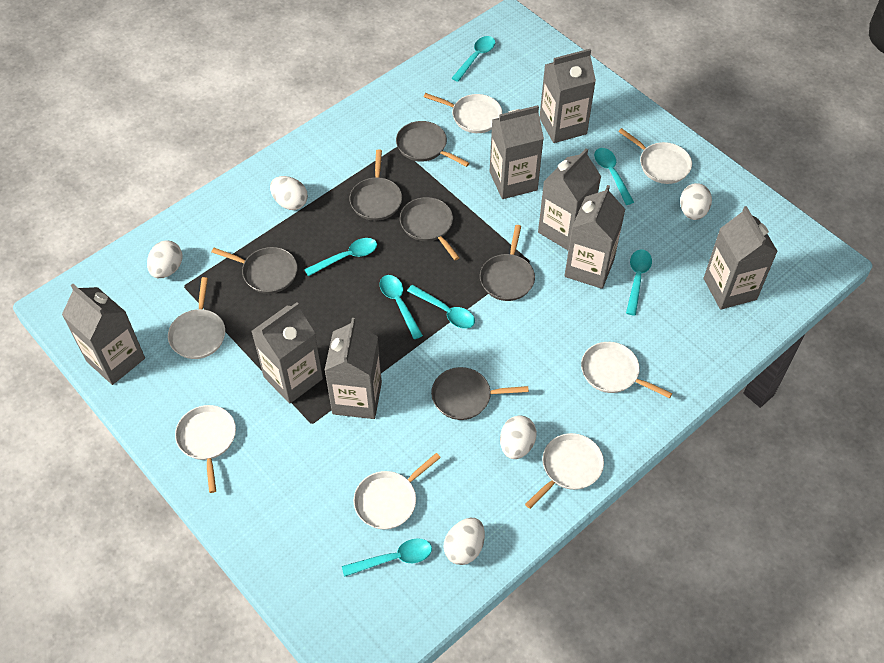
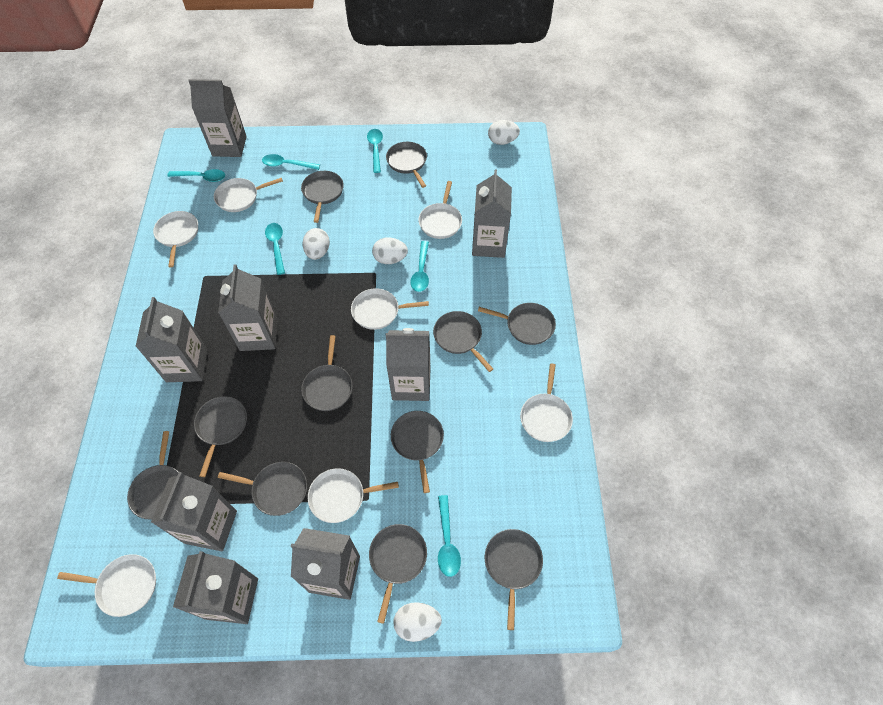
grey pan: 6 -> 11
turquoise spoon: 7 -> 6
white egg: 5 -> 4

